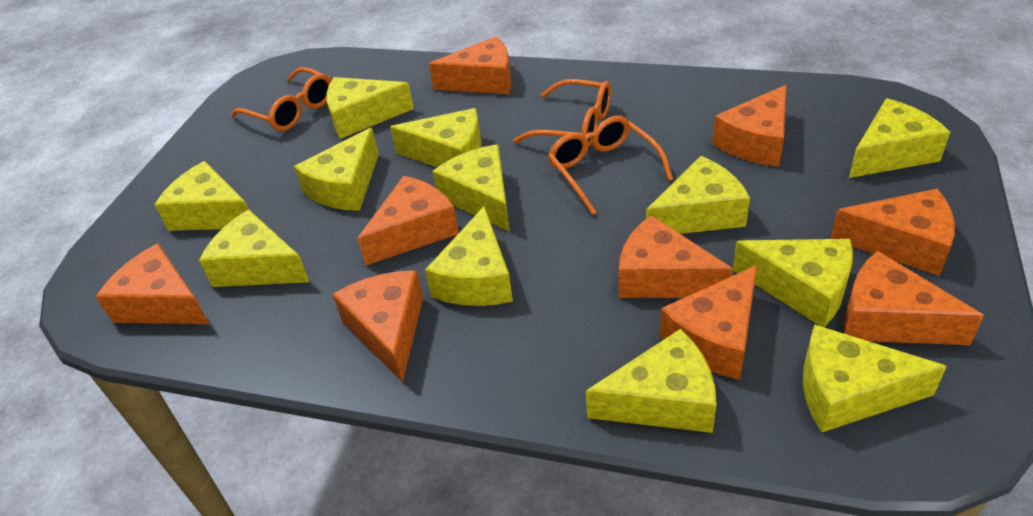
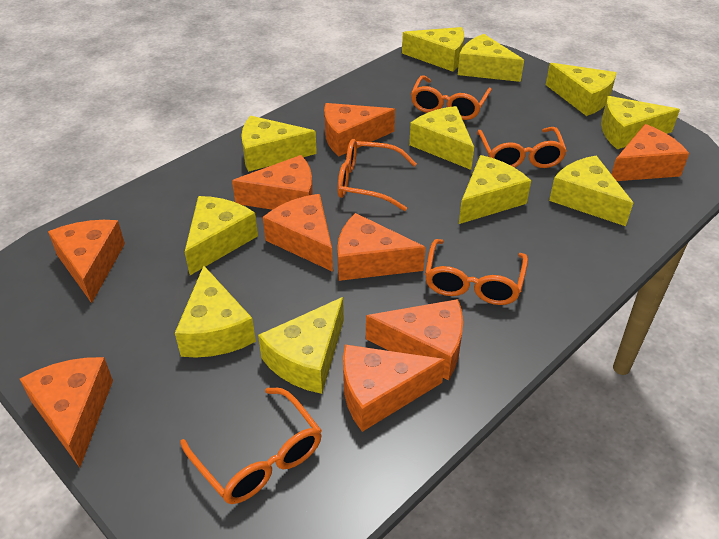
orange glasses: 3 -> 5
yellow cheese: 12 -> 11

